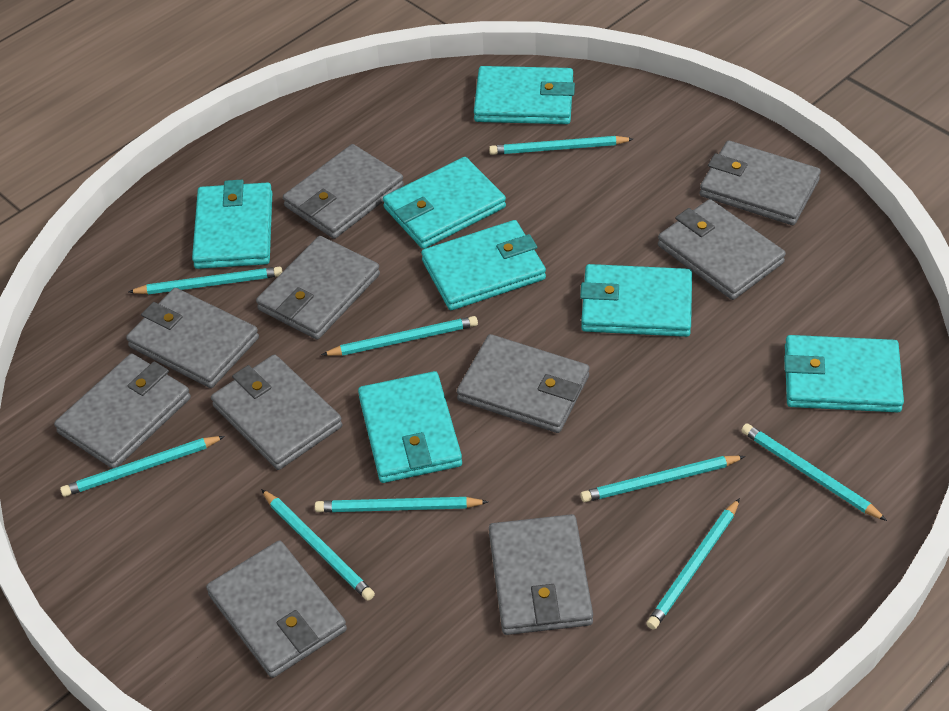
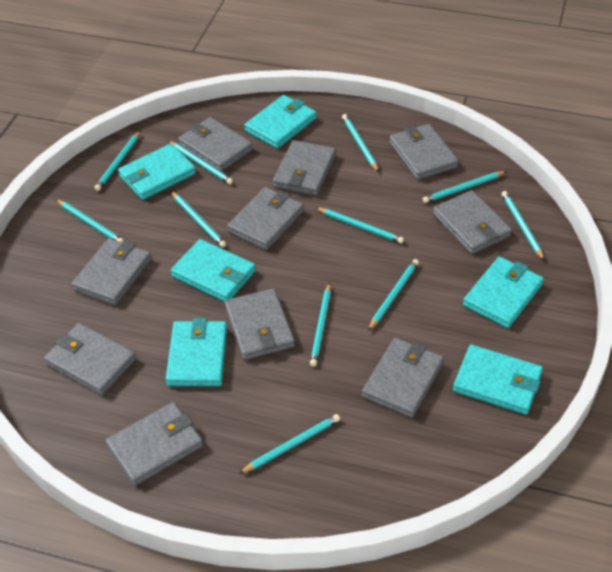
turquoise pencil: 9 -> 11
turquoise wallet: 7 -> 6

